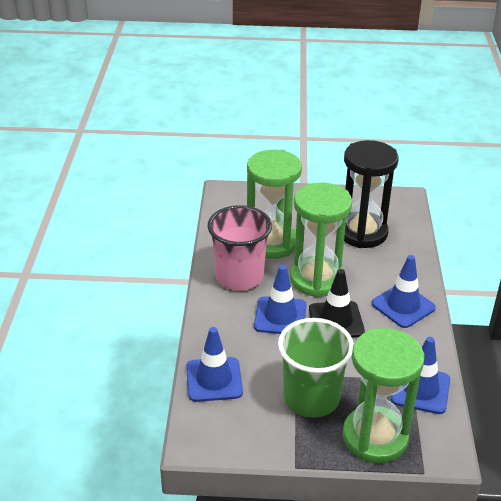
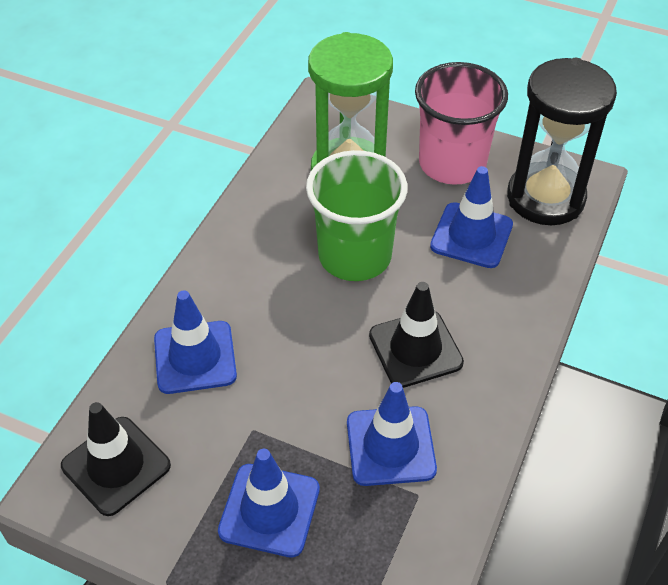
black traffic cone: 1 -> 2
green hourglass: 3 -> 1

